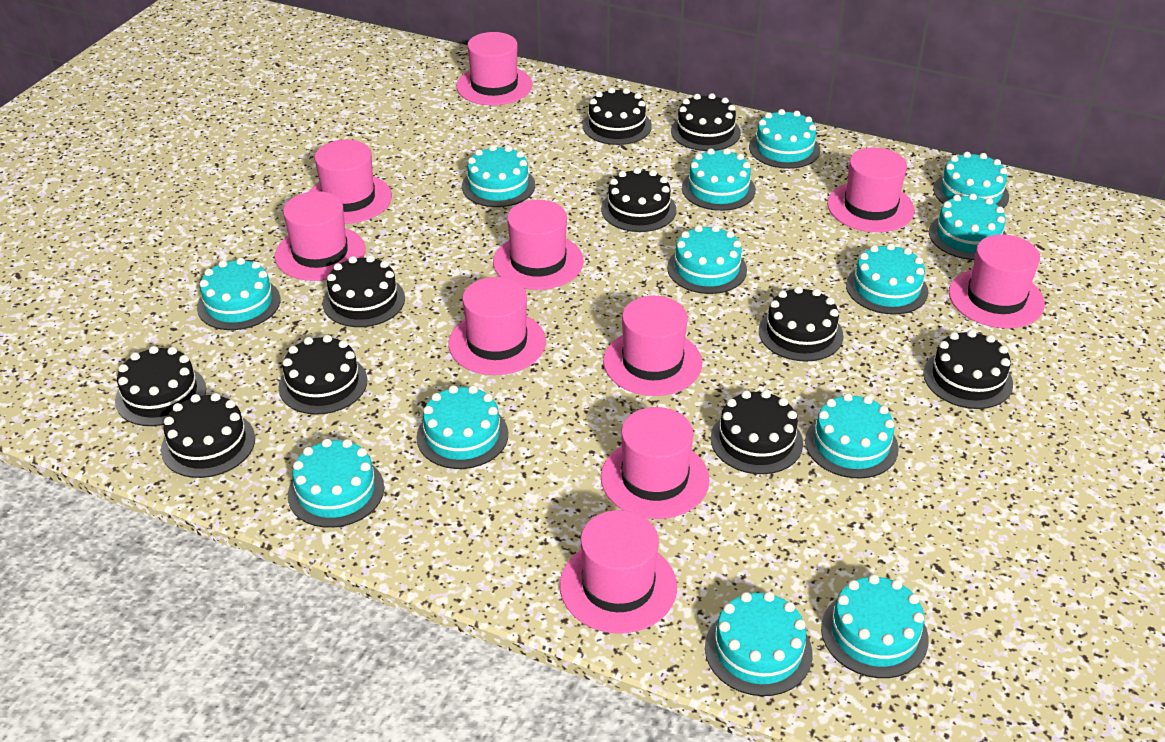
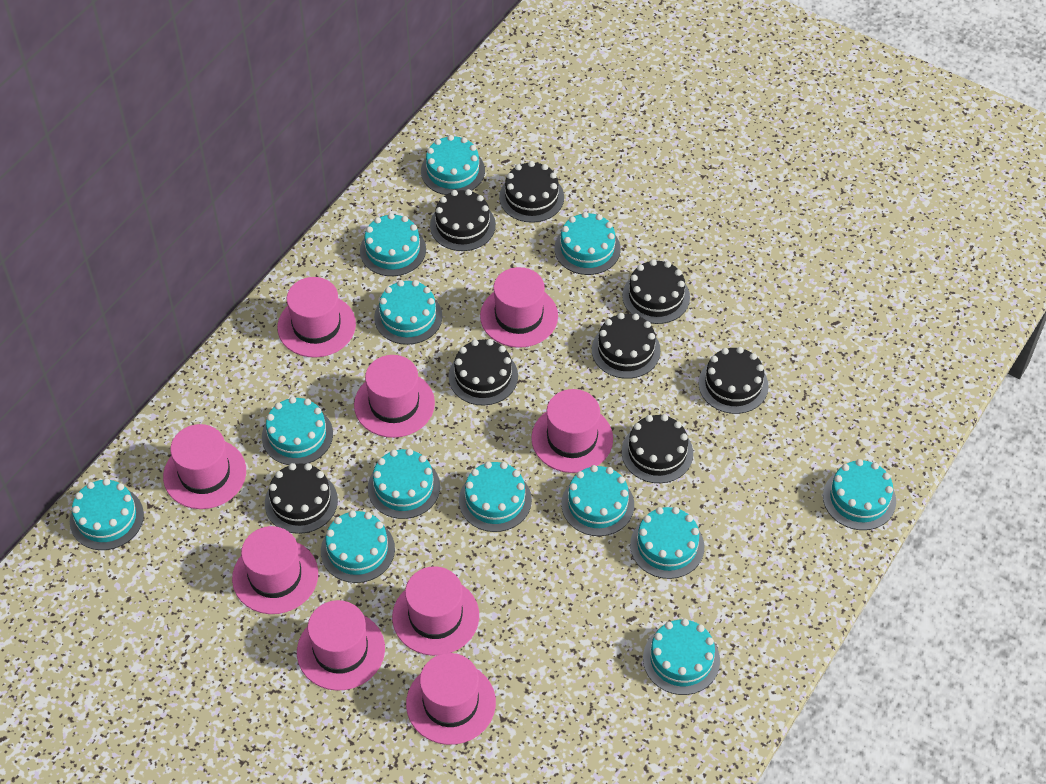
black cake: 10 -> 8
pink hat: 10 -> 9

